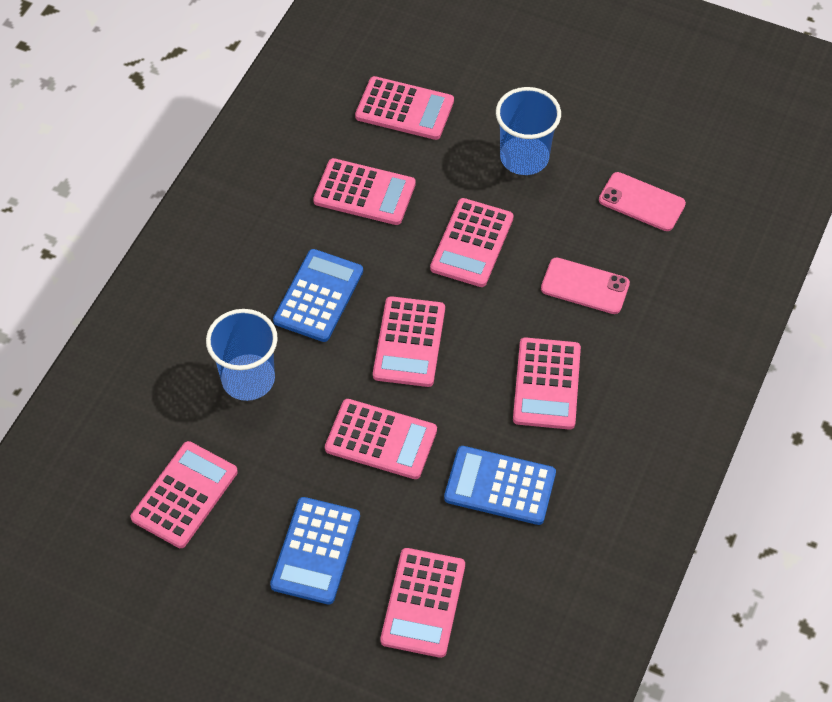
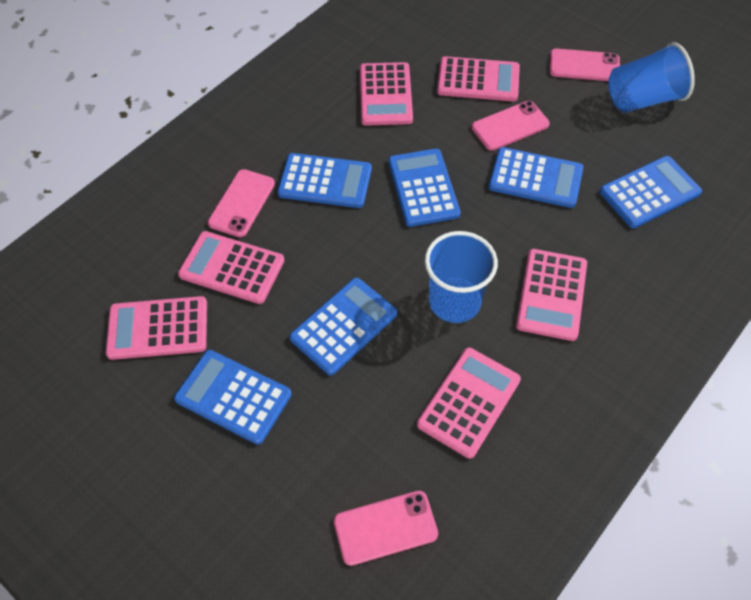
blue calculator: 3 -> 6
pink calculator: 8 -> 6
pink phone: 2 -> 4

